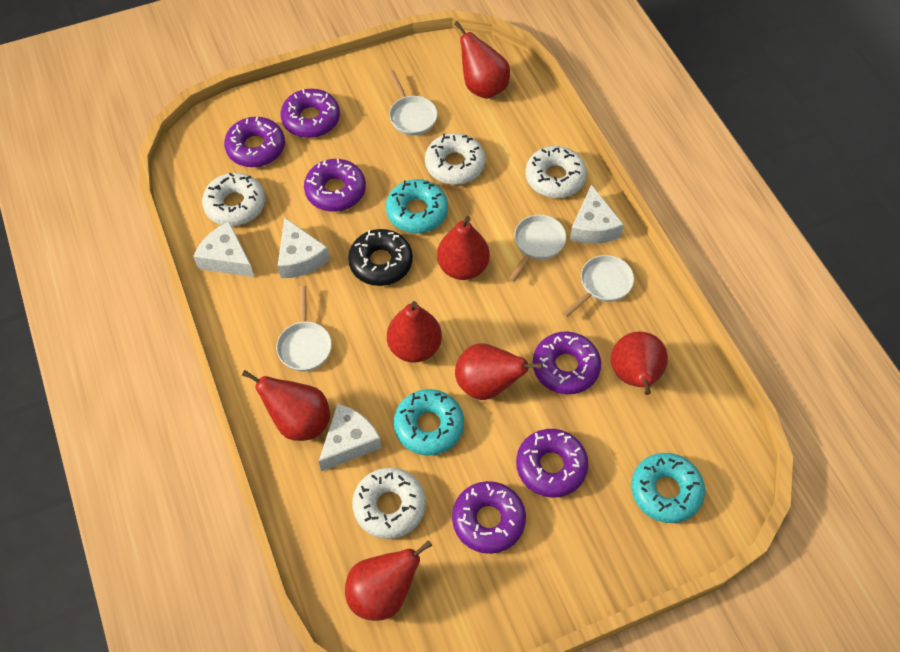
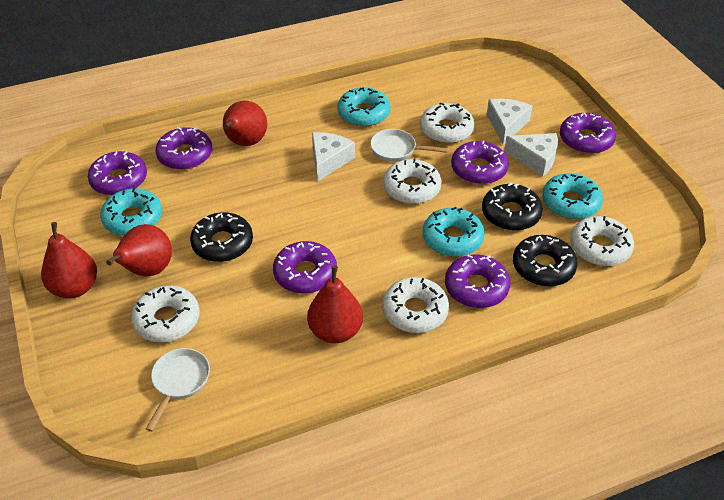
black donut: 1 -> 3
red pear: 7 -> 4
turquoise donut: 3 -> 4
white cheese: 4 -> 3
white donut: 4 -> 5
white pan: 4 -> 2

